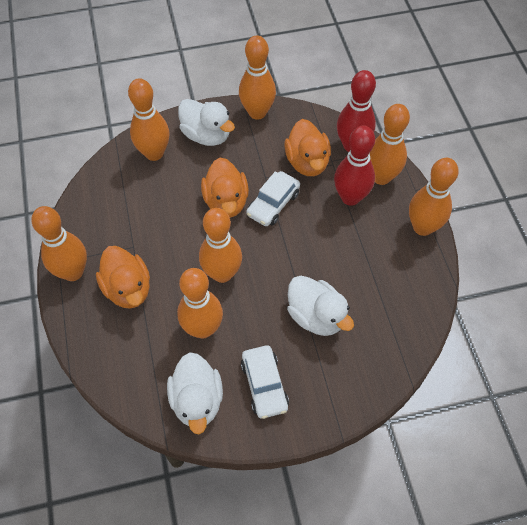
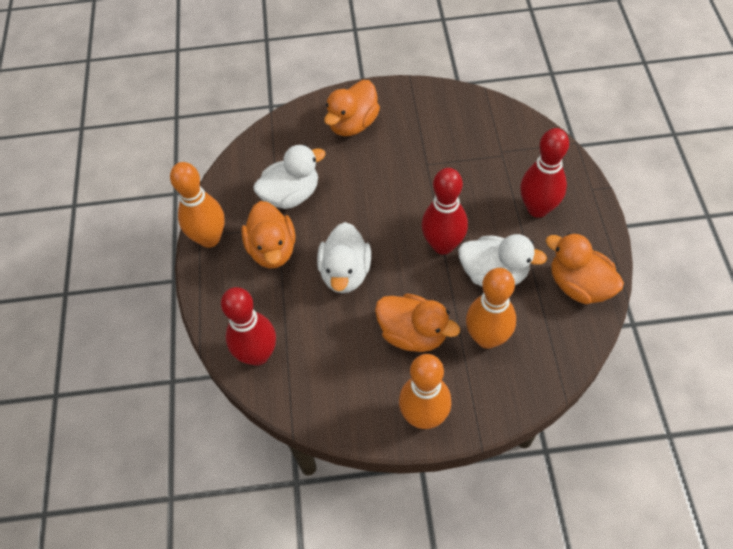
orange bowling pin: 7 -> 3
orange duck: 3 -> 4
red bowling pin: 2 -> 3
white car: 2 -> 0

